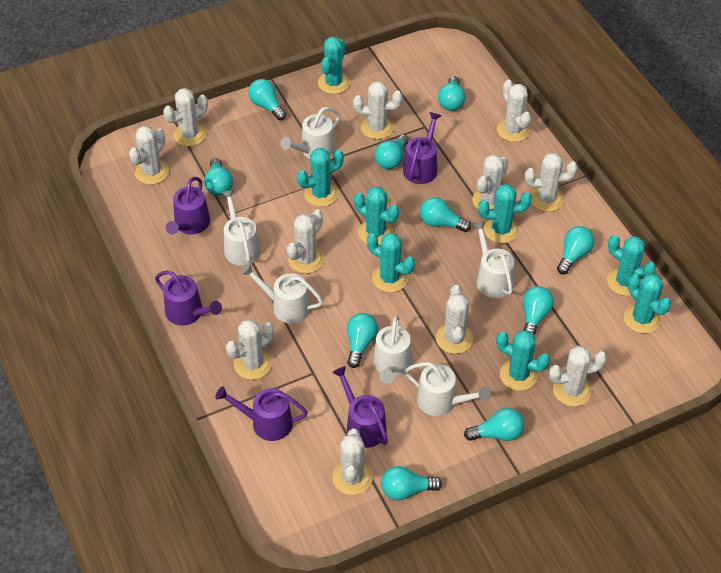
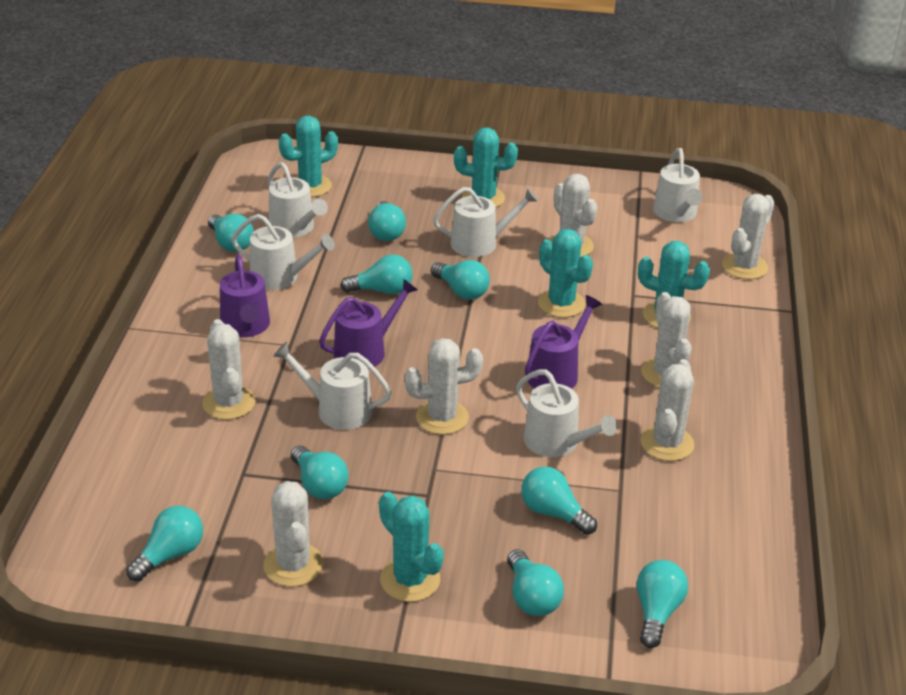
purple watering can: 5 -> 3
turquoise cactus: 8 -> 5
turquoise light bulb: 10 -> 9
white cactus: 11 -> 7

